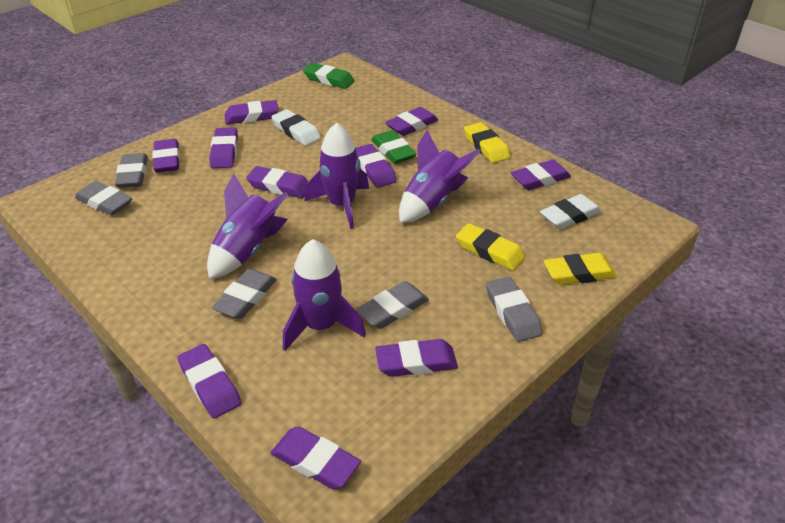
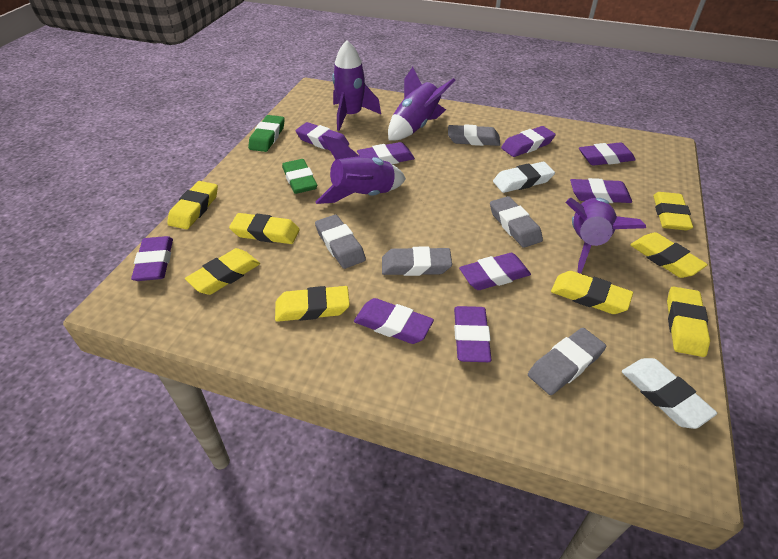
purple eraser: 10 -> 9
yellow eraser: 3 -> 8

